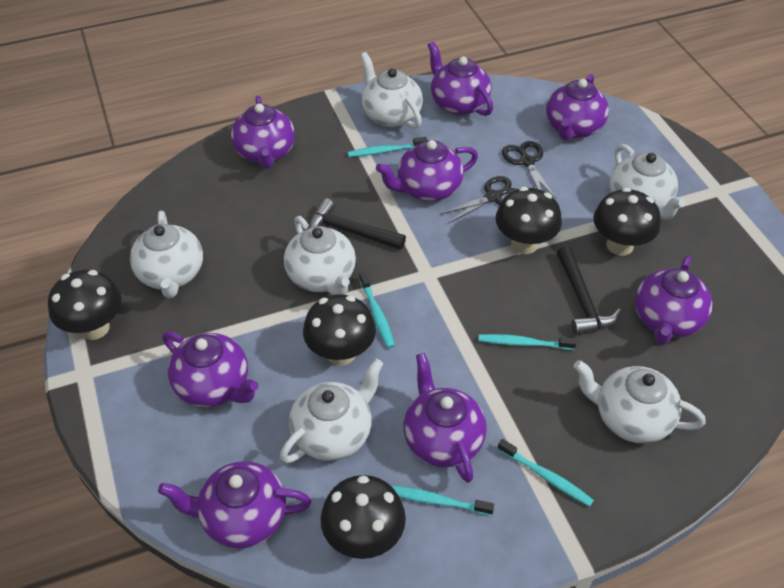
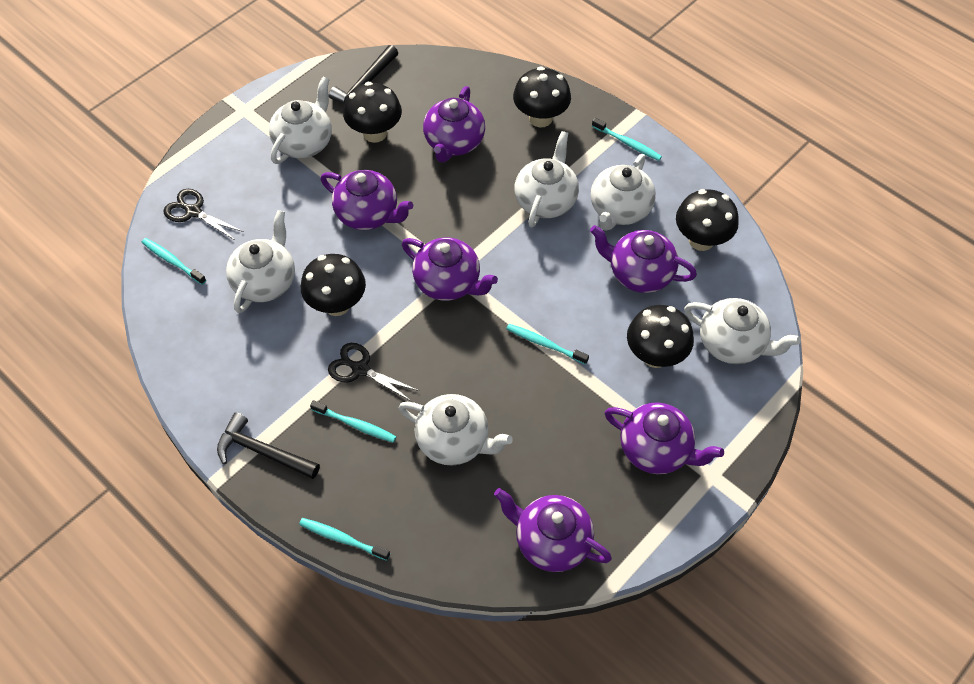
purple teapot: 8 -> 6

